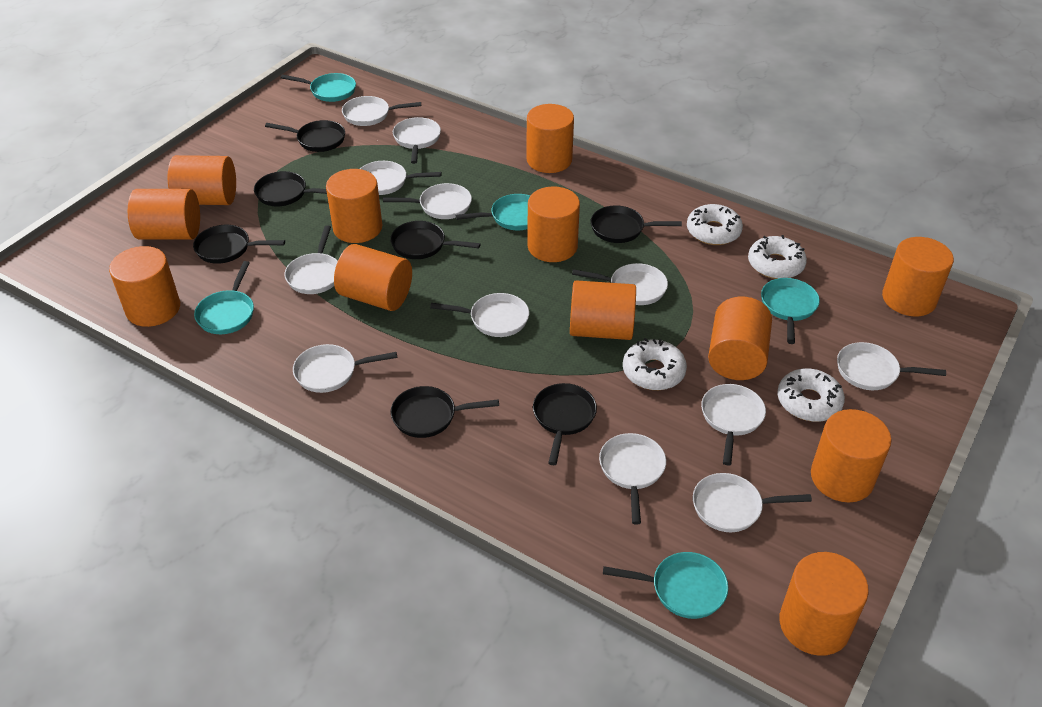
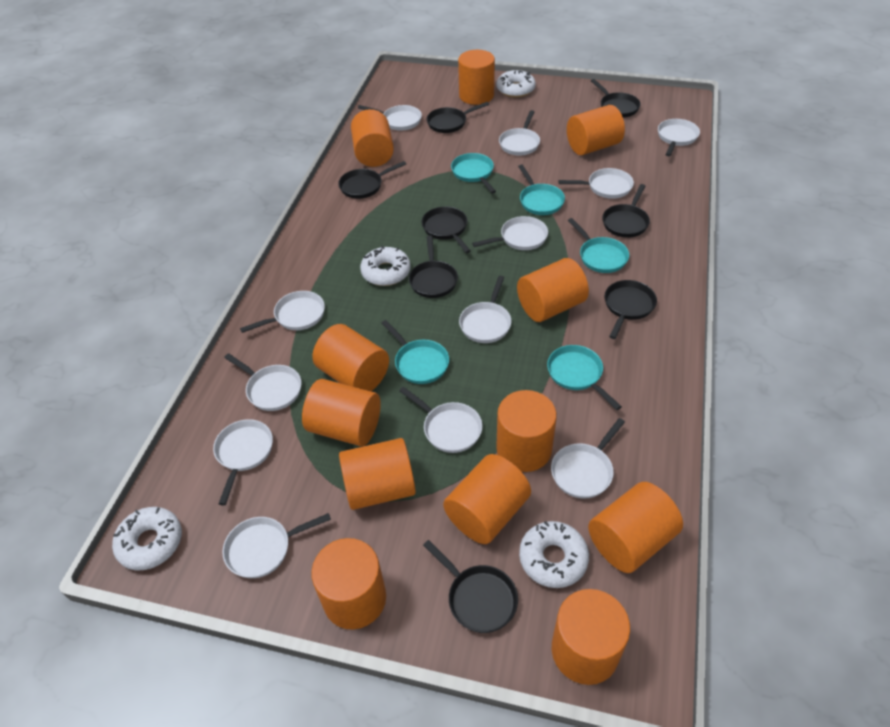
black pan: 7 -> 8

